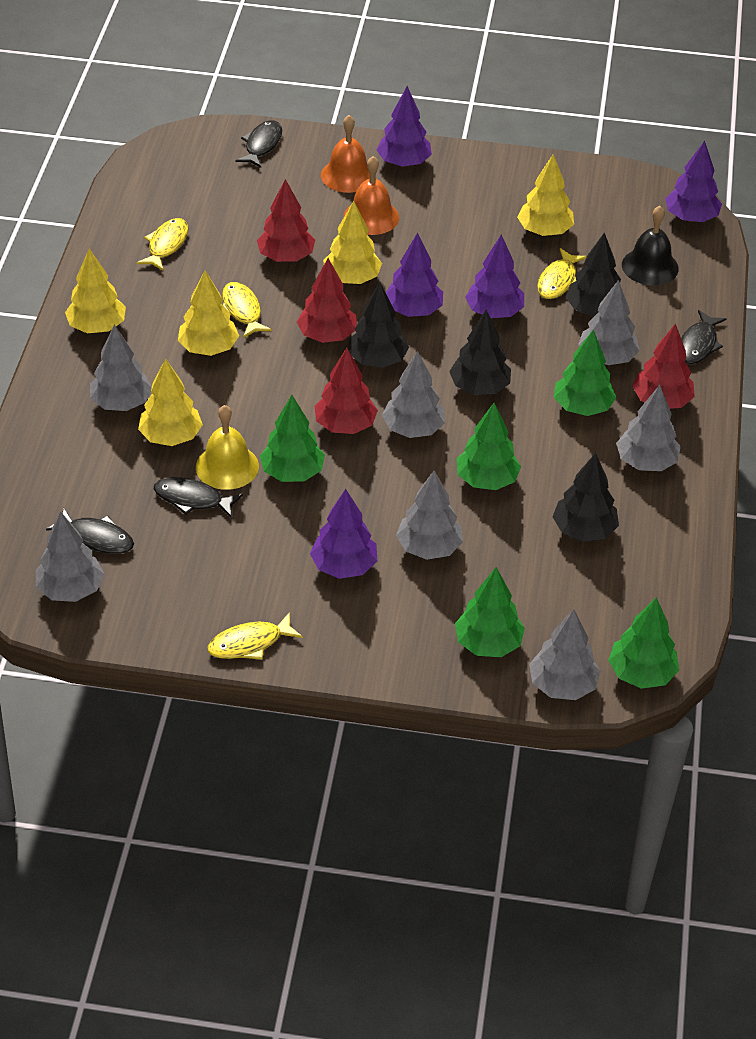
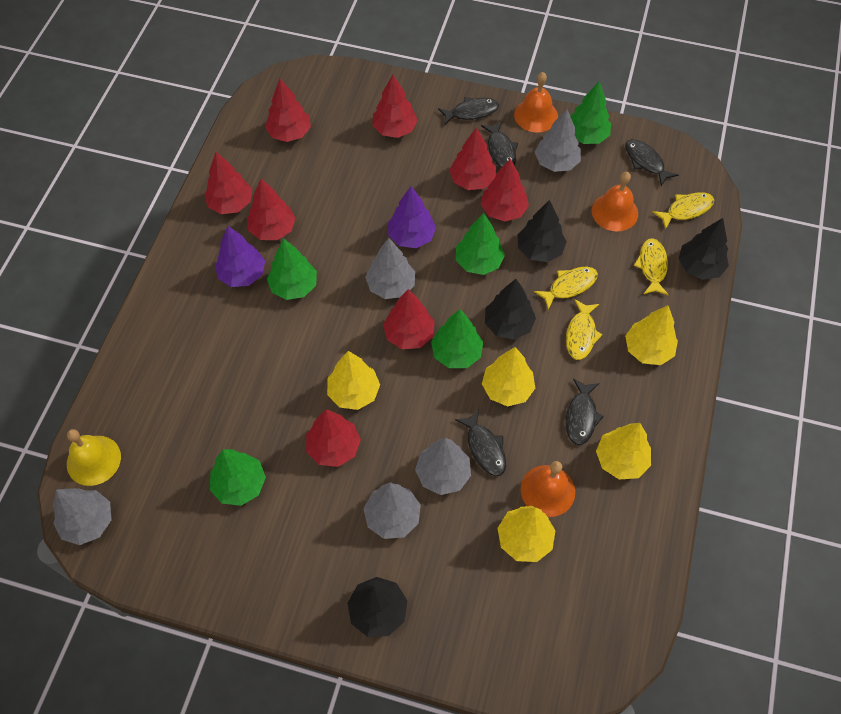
black bell: 1 -> 0
black fish: 4 -> 5
grey tree: 7 -> 5
orange bell: 2 -> 3
purple tree: 5 -> 2
red tree: 4 -> 8

